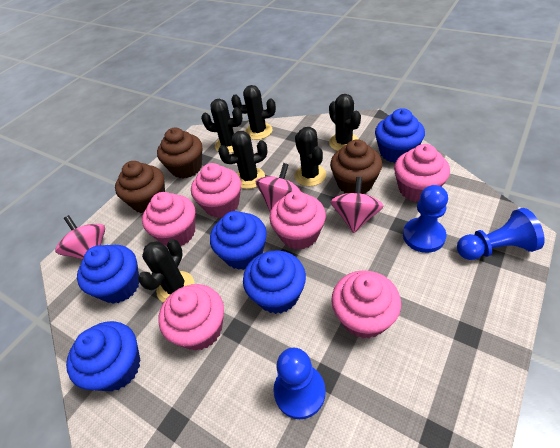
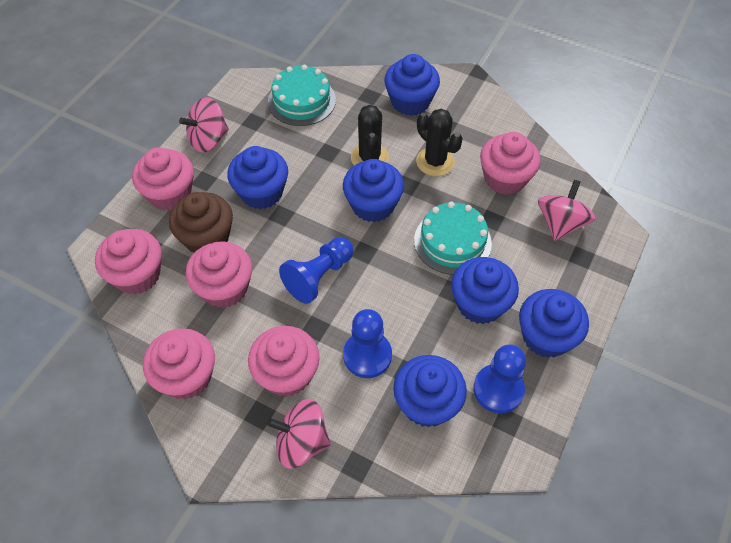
black cactus: 6 -> 2
blue cupcake: 5 -> 6
brown cupcake: 3 -> 1
turquoise cake: 0 -> 2

